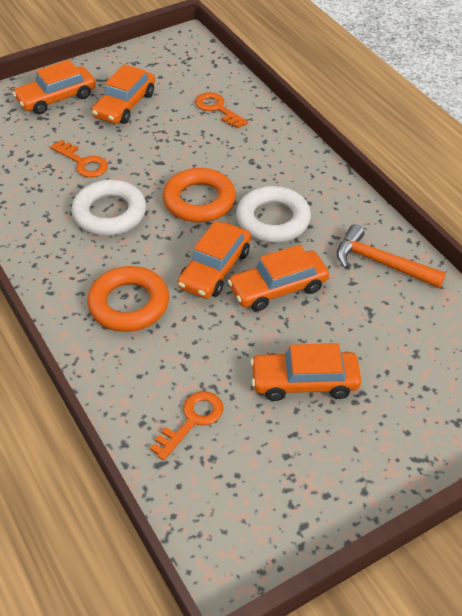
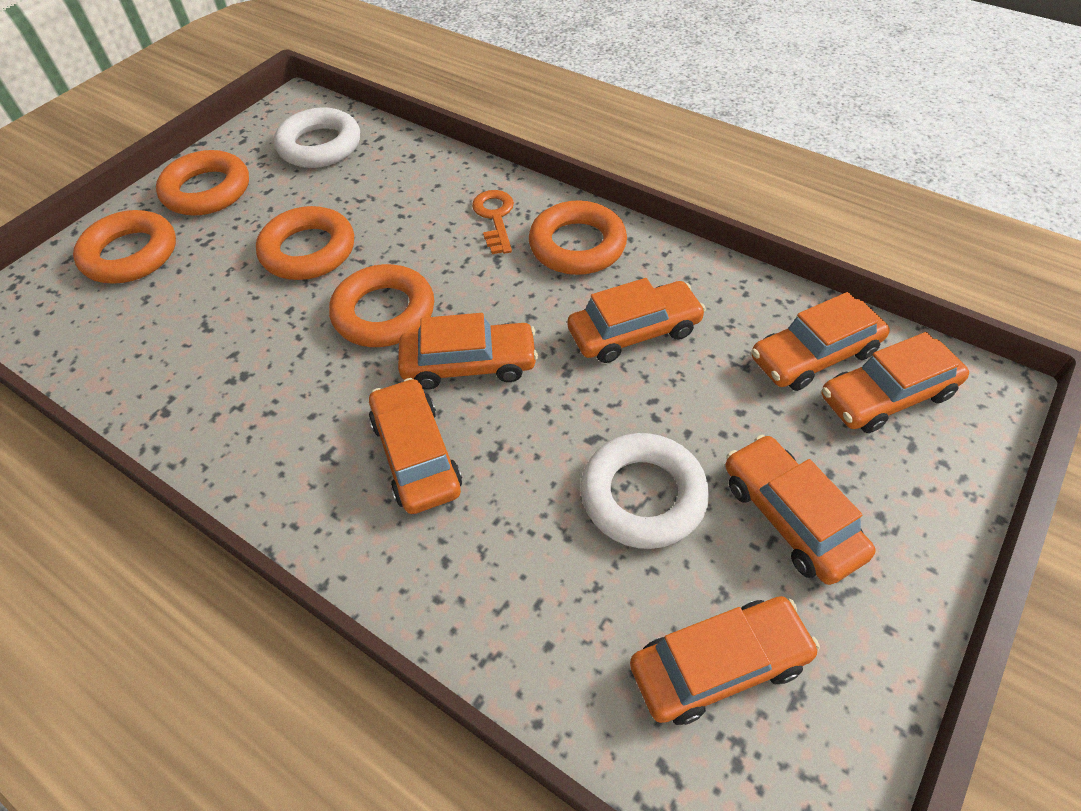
orange car: 5 -> 7
orange hammer: 1 -> 0
orange key: 3 -> 1
orange ring: 2 -> 5

